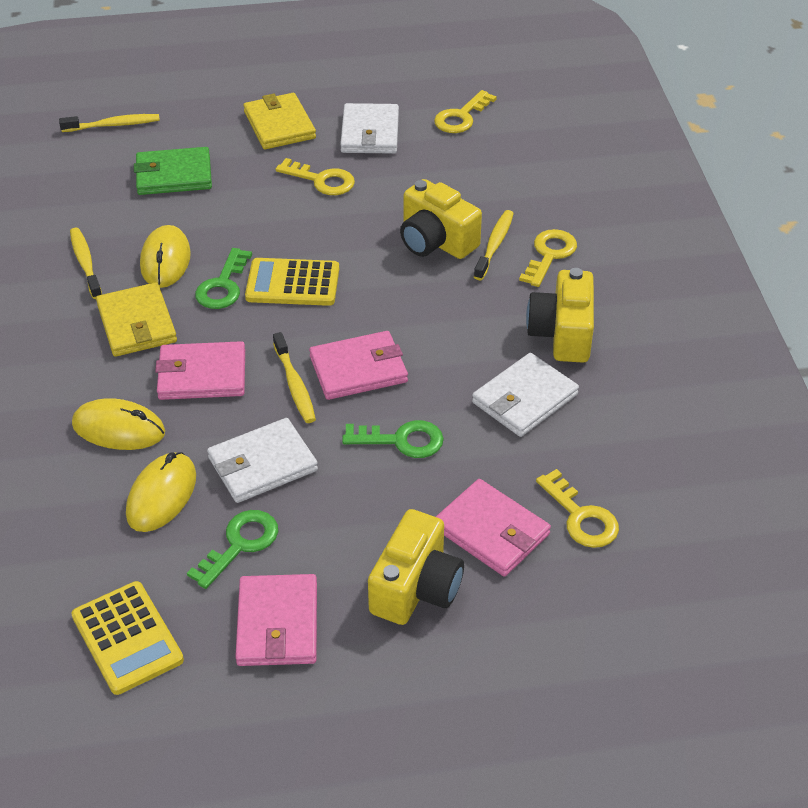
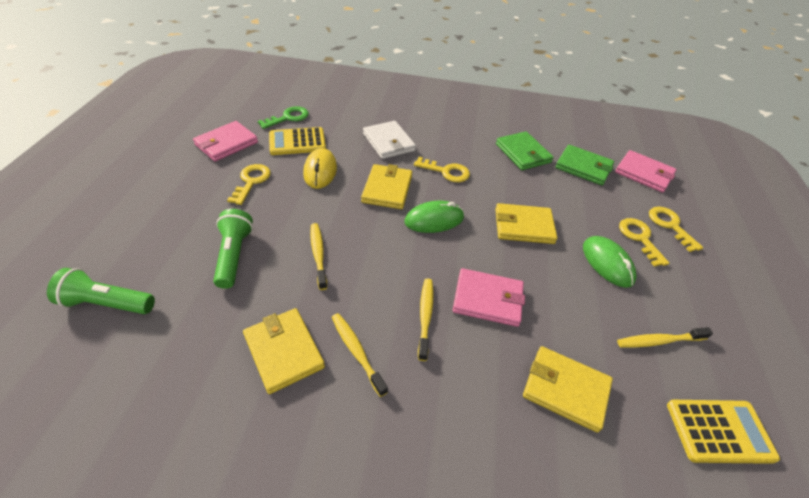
green flashlight: 0 -> 2
green key: 3 -> 1
green mouse: 0 -> 2
green wallet: 1 -> 2
pink wallet: 4 -> 3
white wallet: 3 -> 1
yellow camera: 3 -> 0
yellow mouse: 3 -> 1
yellow wallet: 2 -> 4

